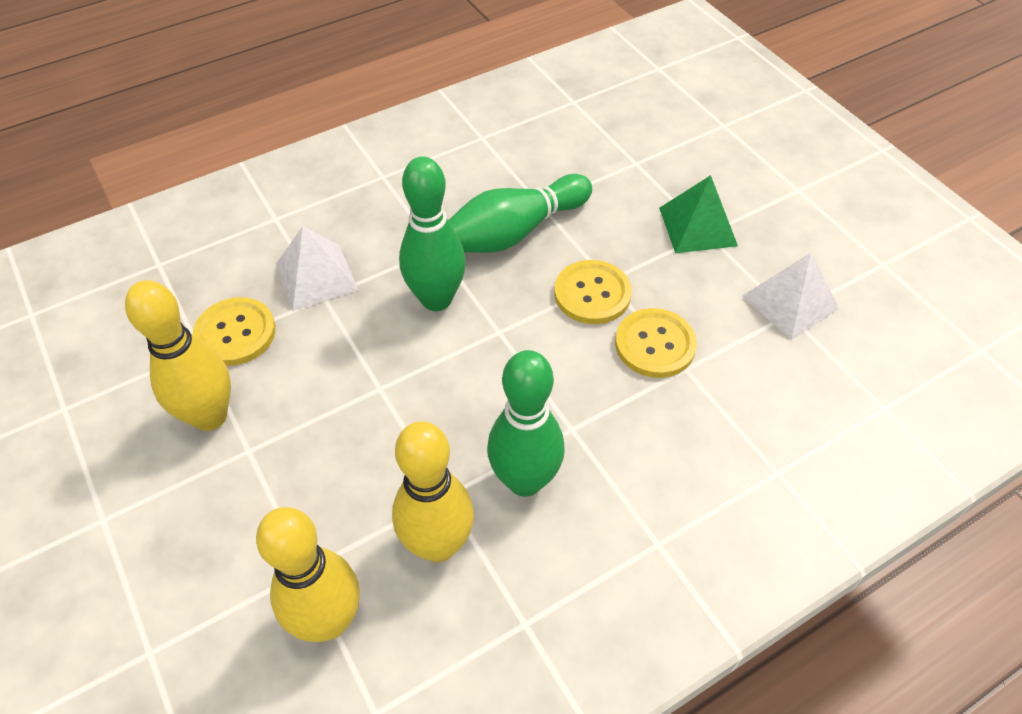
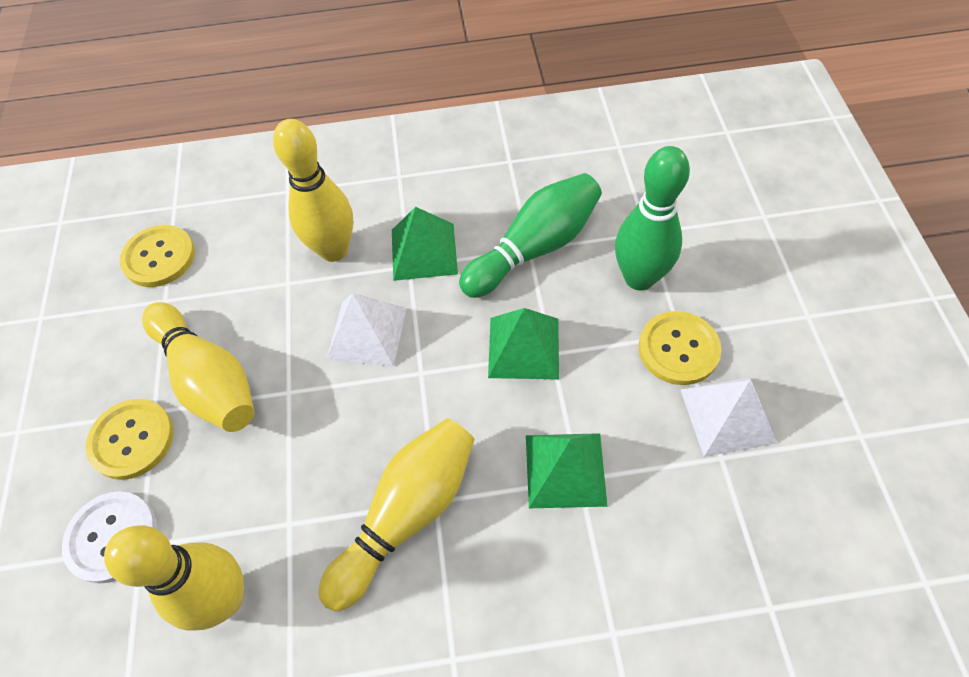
green bowling pin: 3 -> 2
green pyramid: 1 -> 3
white button: 0 -> 1
yellow bowling pin: 3 -> 4

